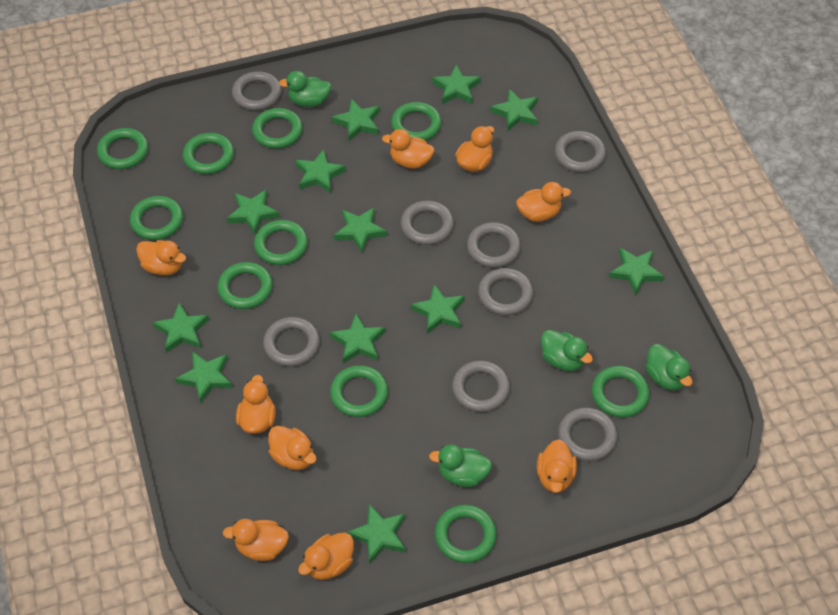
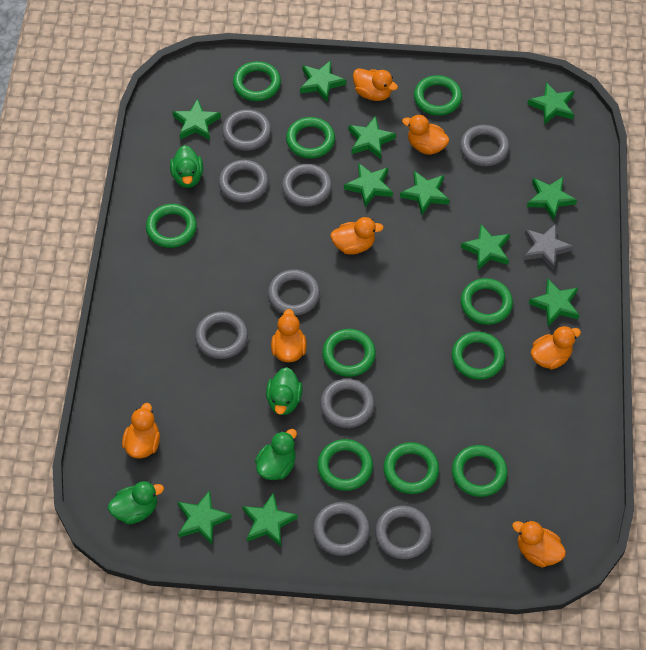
green star: 12 -> 11
grey ring: 8 -> 9
grey star: 0 -> 1
orange duck: 9 -> 7

